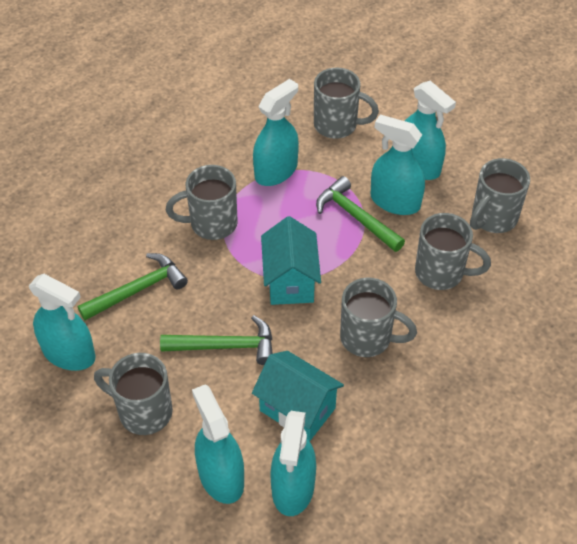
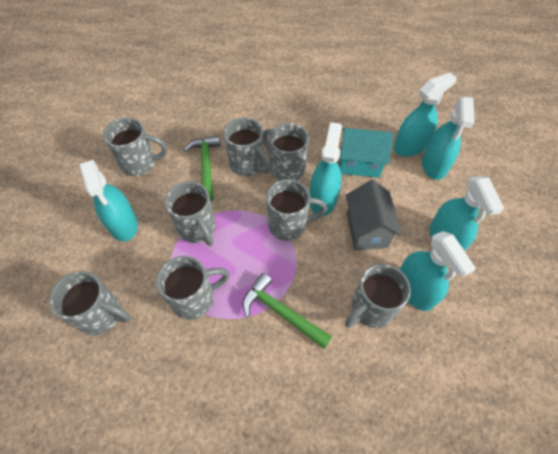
green hammer: 3 -> 2
grey house: 0 -> 1
grey mug: 6 -> 8
turquoise house: 2 -> 1

